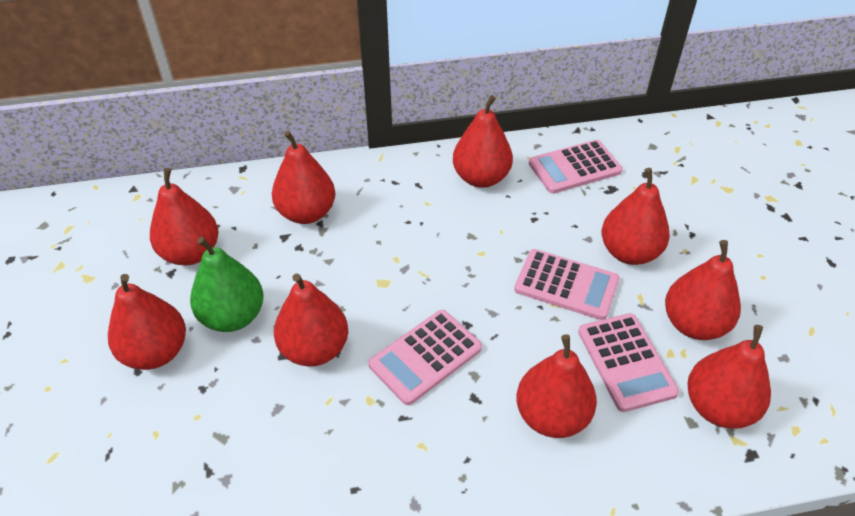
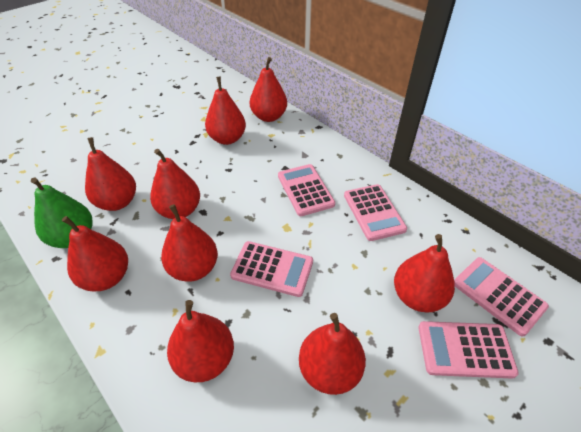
pink calculator: 4 -> 5

